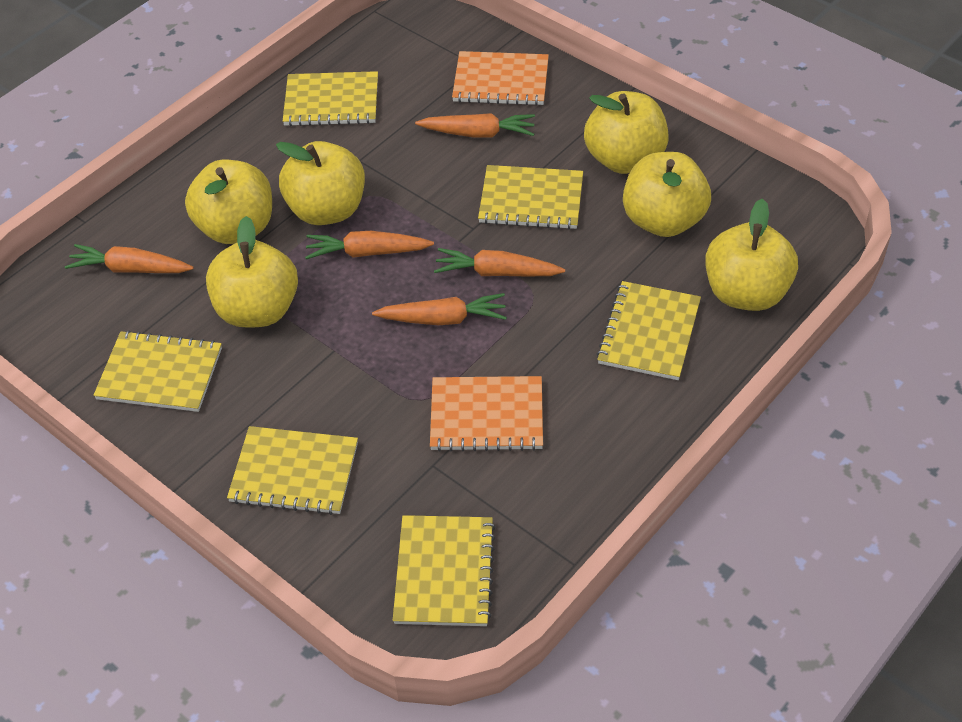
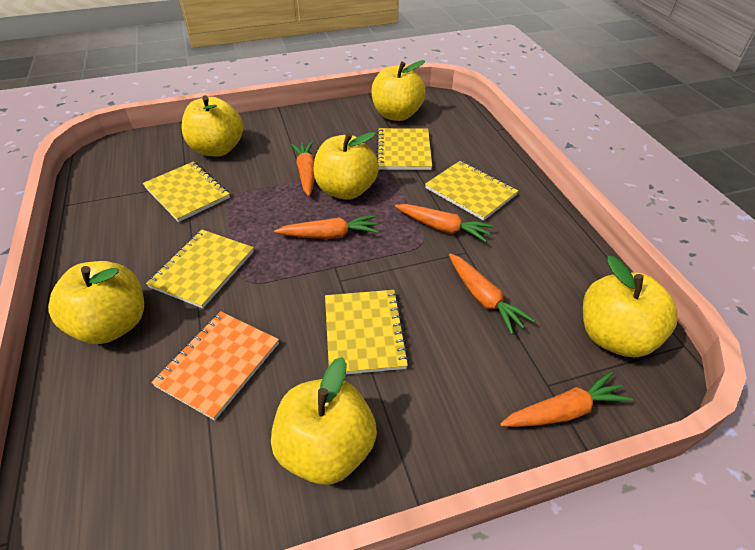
orange notebook: 2 -> 1
yellow notebook: 6 -> 5

